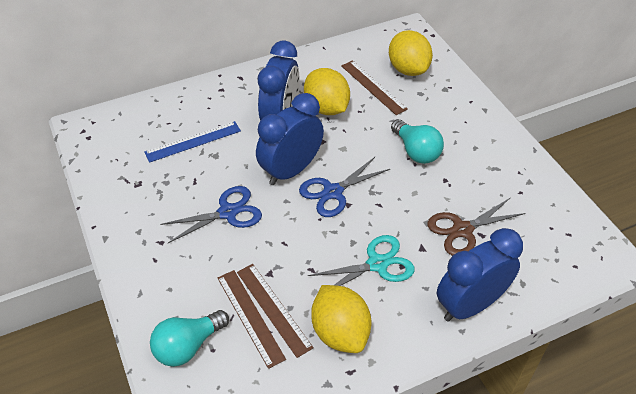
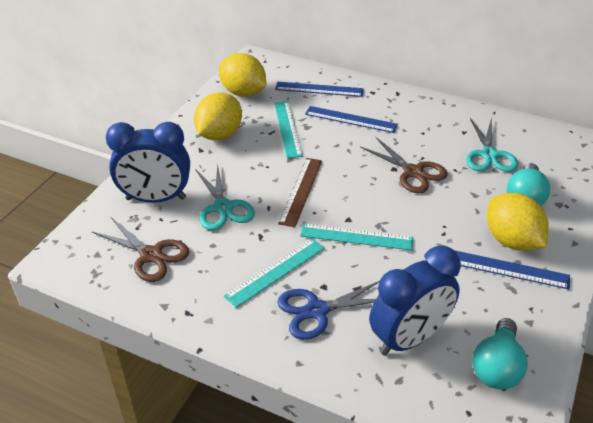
blue clock: 3 -> 2
blue ruler: 1 -> 3
blue scissors: 2 -> 1
brown ruler: 3 -> 1
brown scissors: 1 -> 2
turquoise ruler: 0 -> 3
turquoise scissors: 1 -> 2

